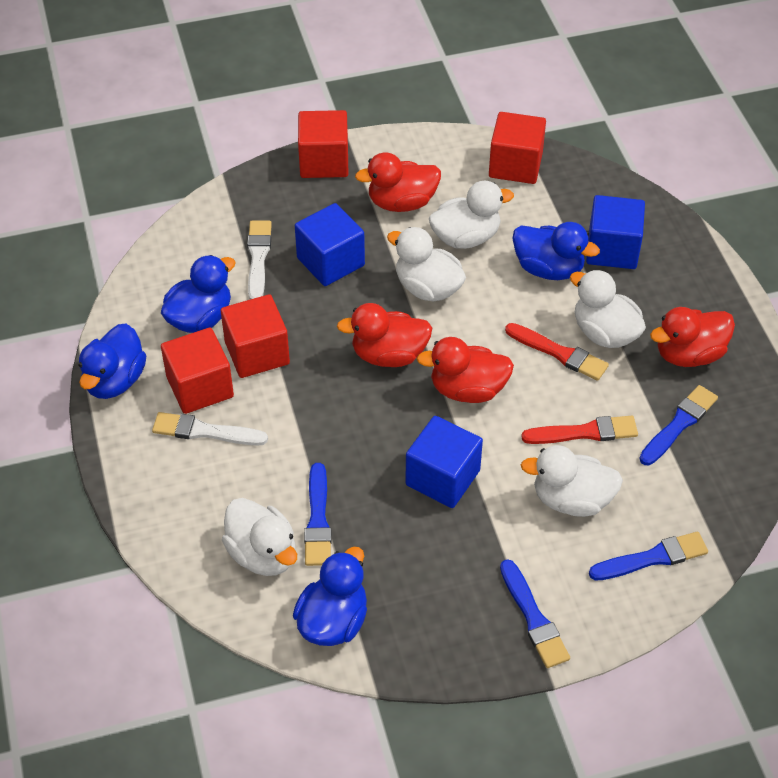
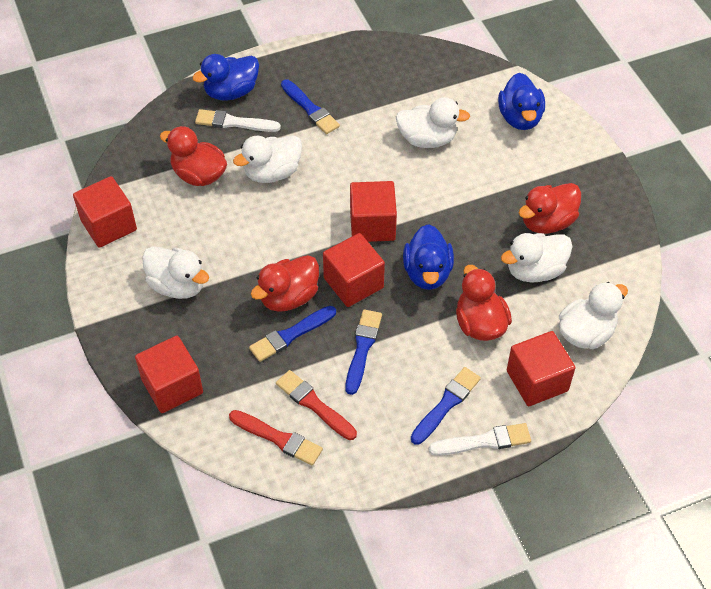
blue cube: 3 -> 0
blue duck: 4 -> 3
red cube: 4 -> 5

